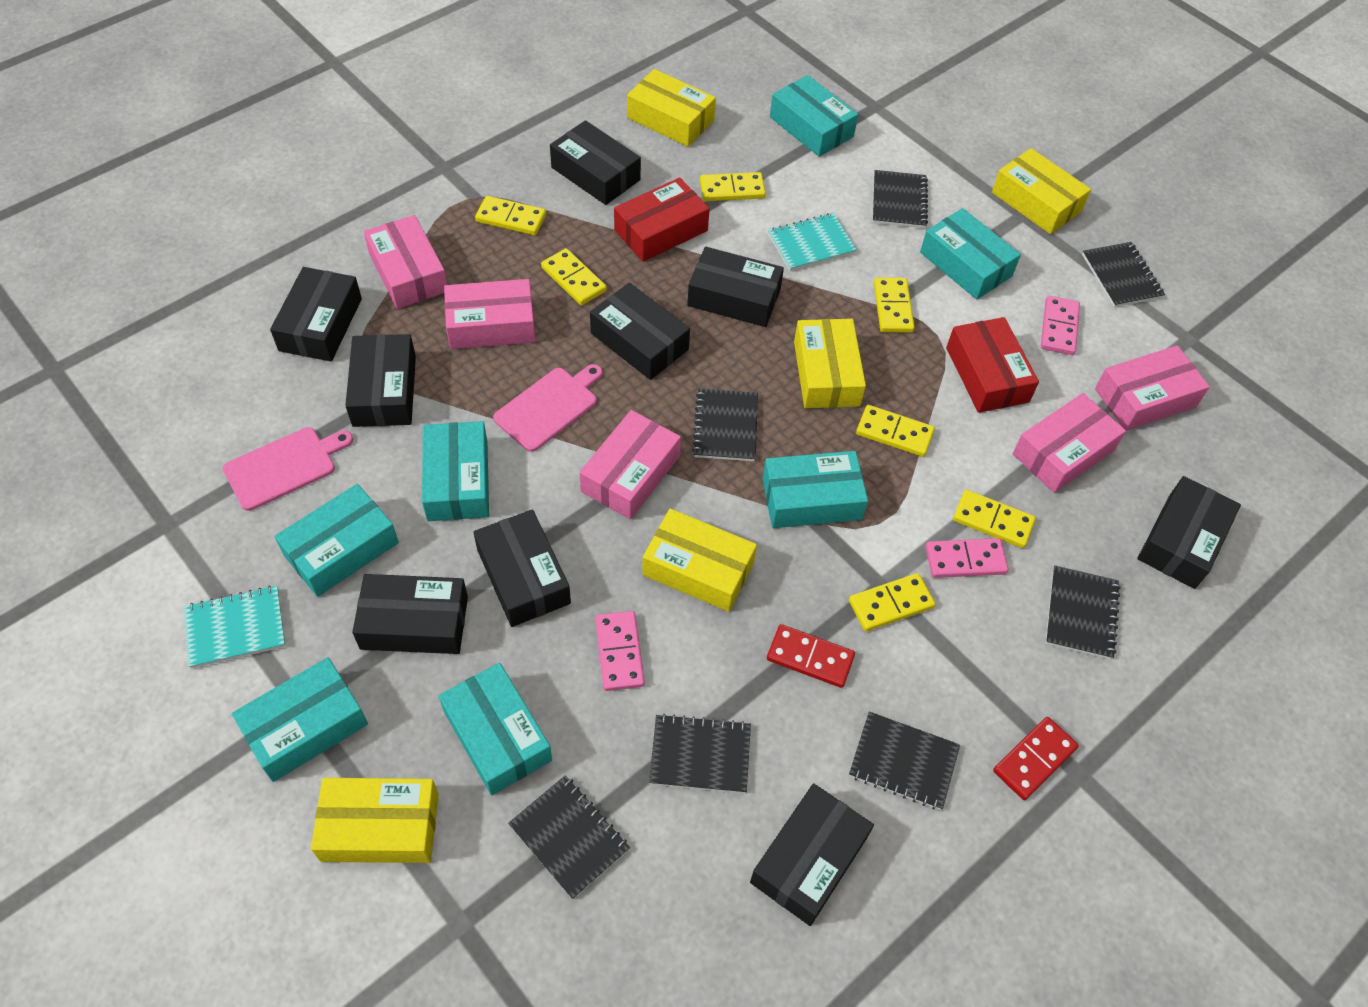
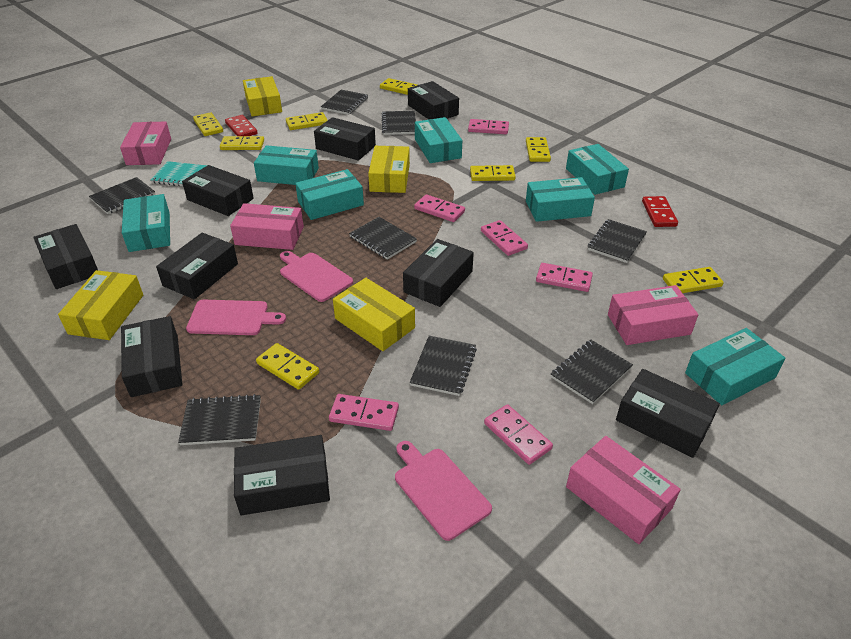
black notebook: 7 -> 8
pink box: 5 -> 4
pink cutting board: 2 -> 3
pink domino: 3 -> 6
red box: 2 -> 0
turquoise notebook: 2 -> 1
yellow box: 5 -> 4
yellow domino: 7 -> 8

